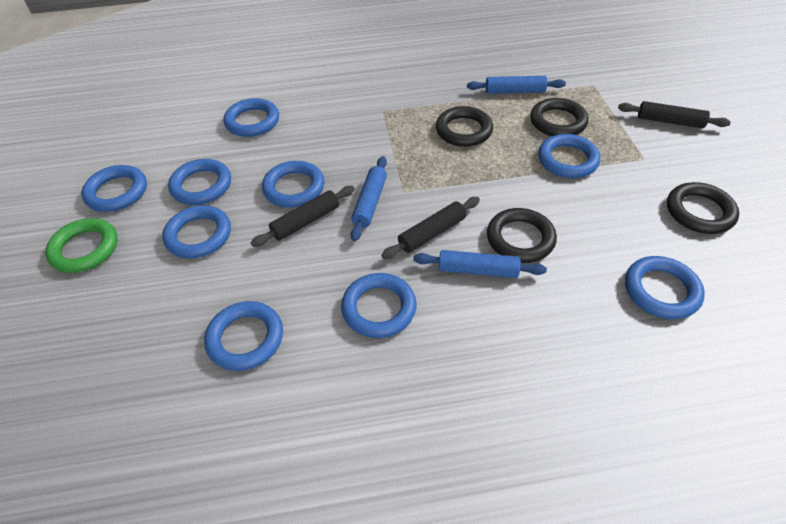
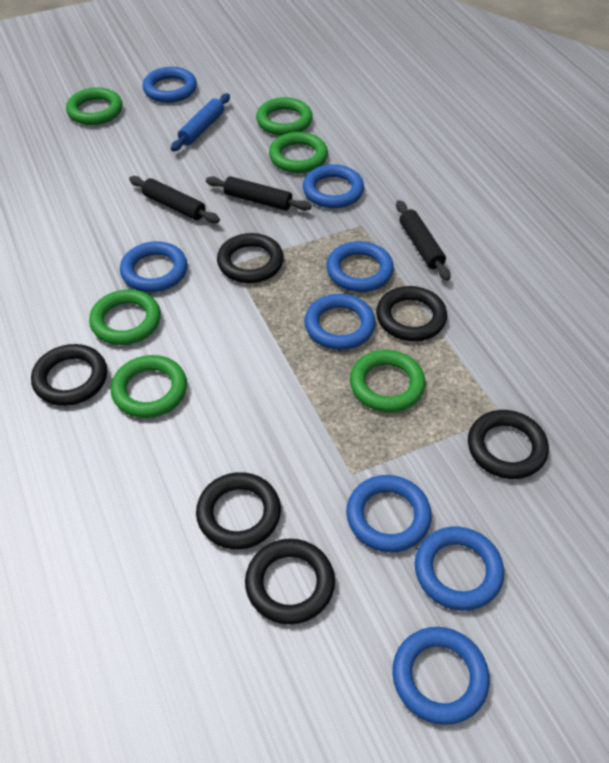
black ring: 4 -> 6
blue ring: 9 -> 8
blue rolling pin: 3 -> 1
green ring: 1 -> 6

